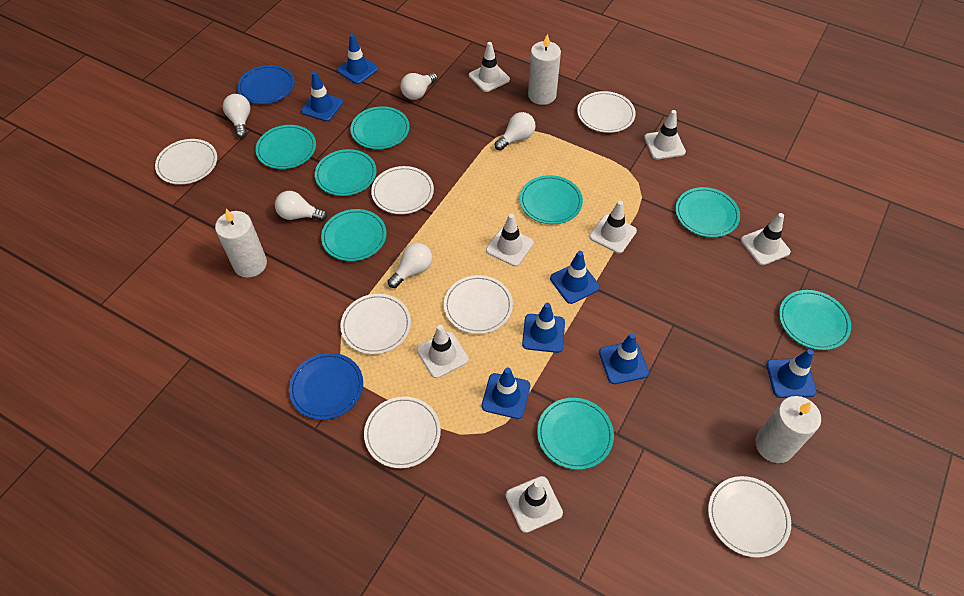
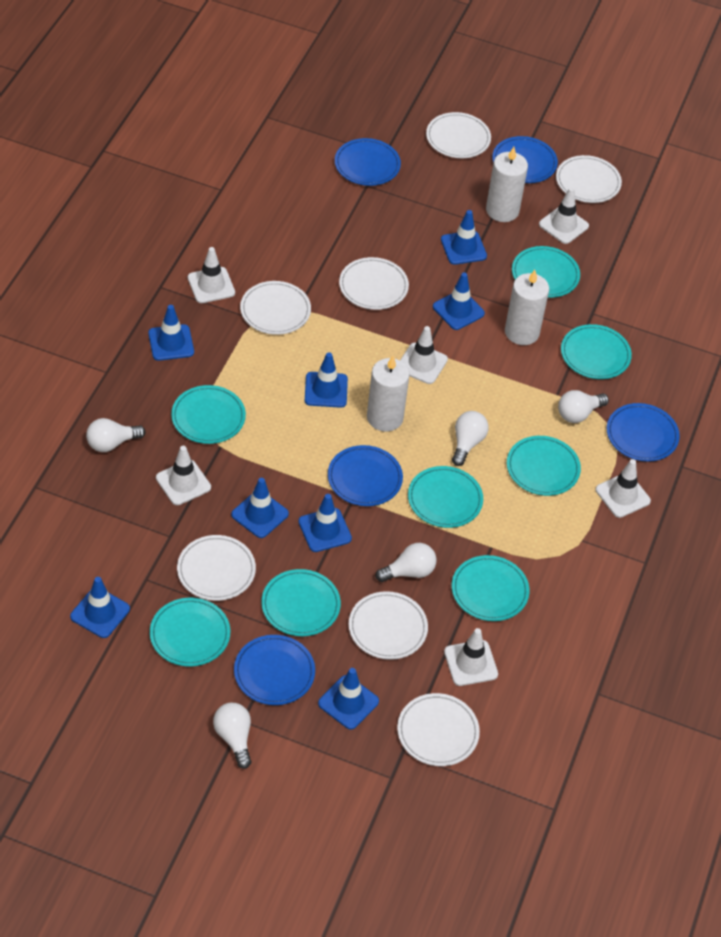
blue plate: 2 -> 5
blue traffic cone: 7 -> 8
white traffic cone: 7 -> 6

